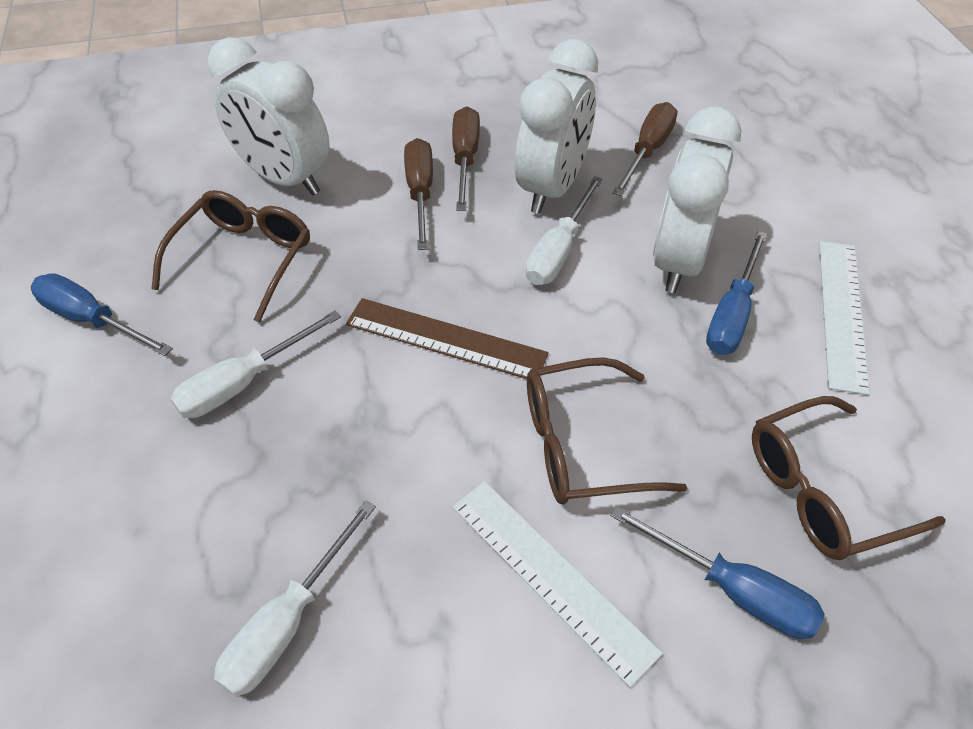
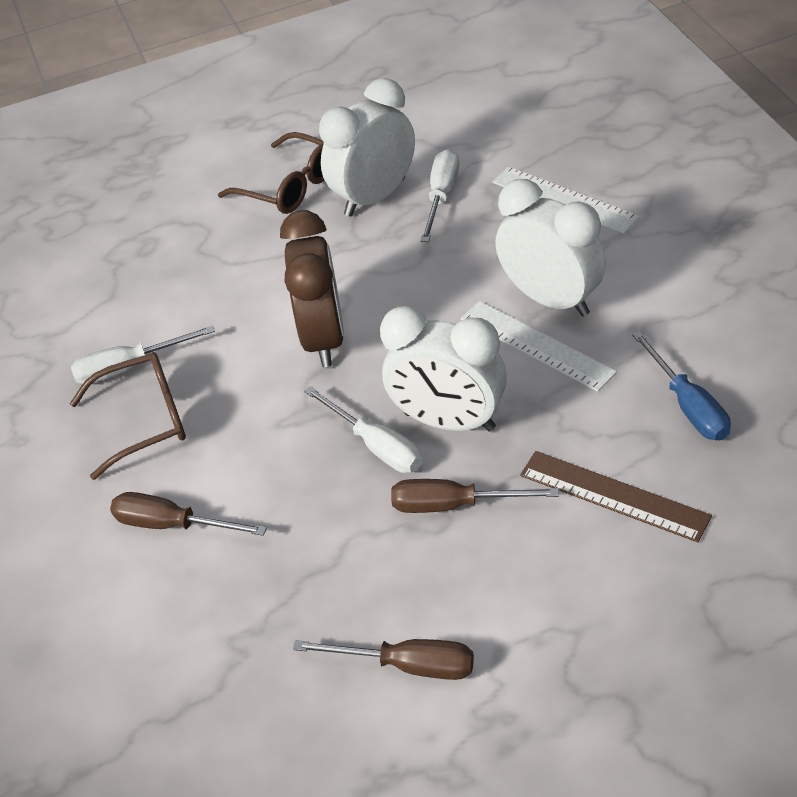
blue screwdriver: 3 -> 1
brown clock: 0 -> 1
brown glasses: 3 -> 2

